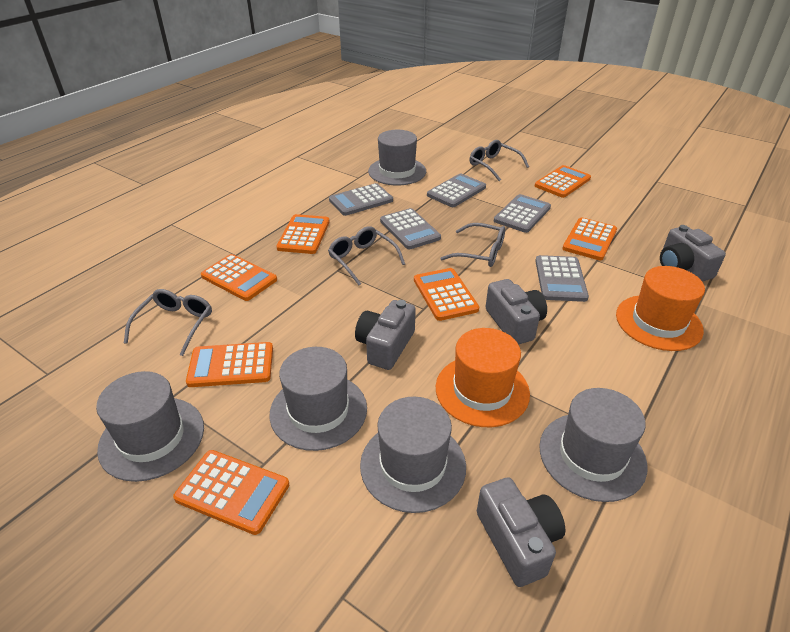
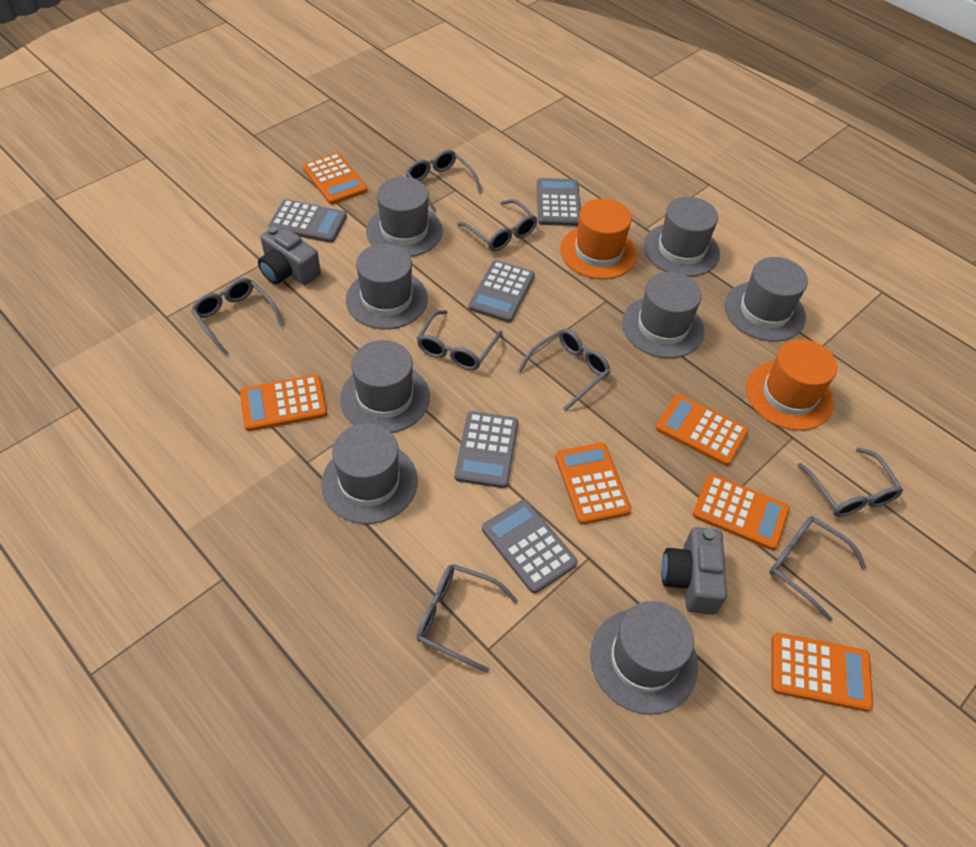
grey camera: 4 -> 2
grey glasses: 4 -> 8
grey hat: 5 -> 8
orange calculator: 7 -> 6

